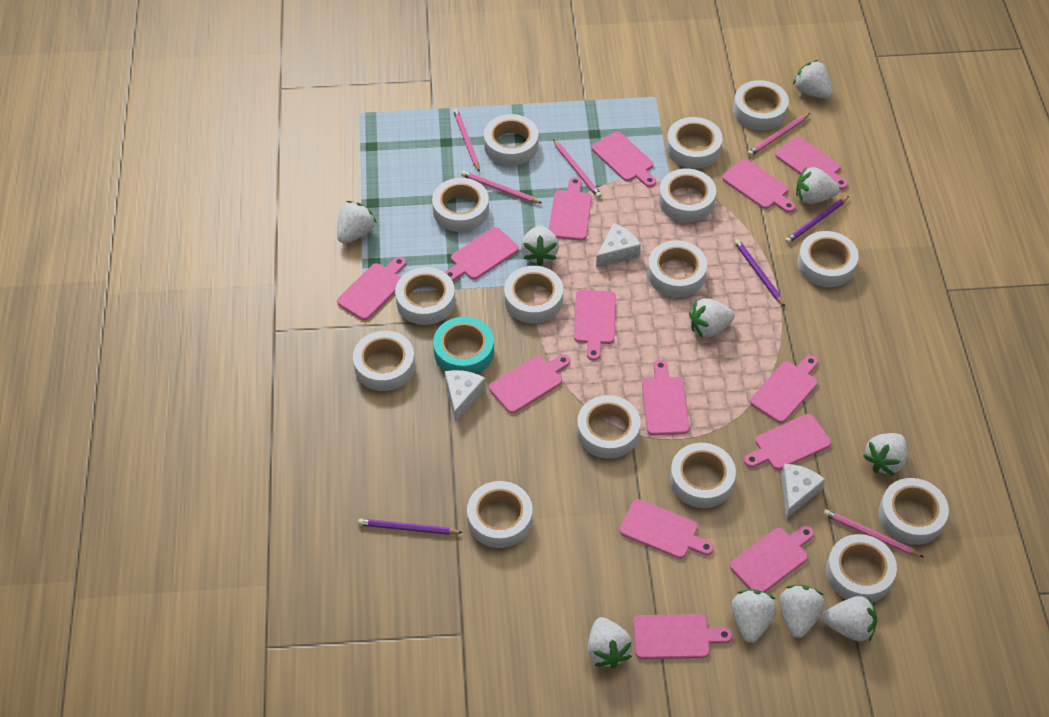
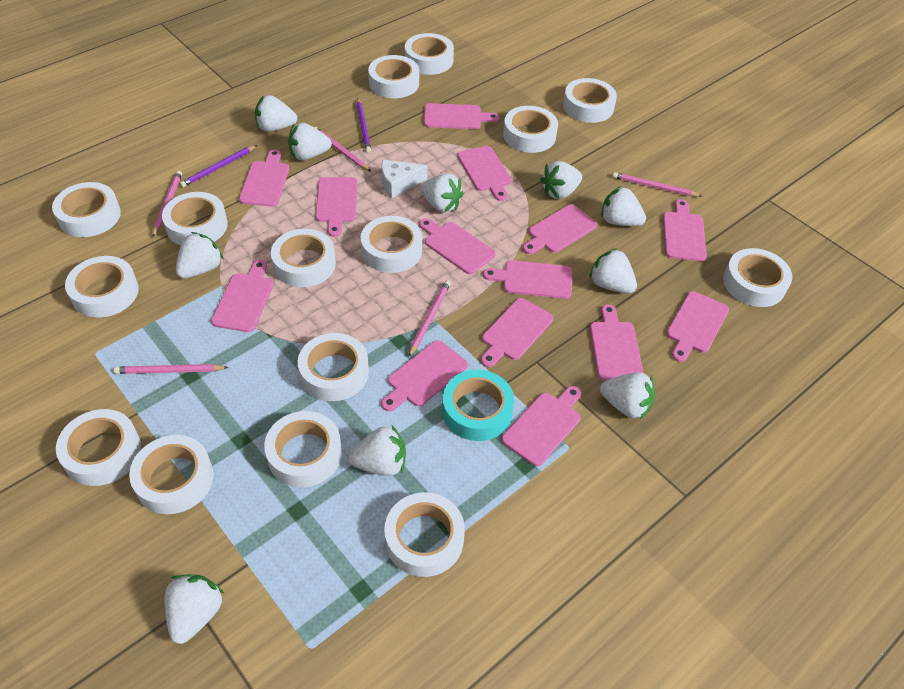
purple pencil: 3 -> 2
white cheese: 3 -> 1

